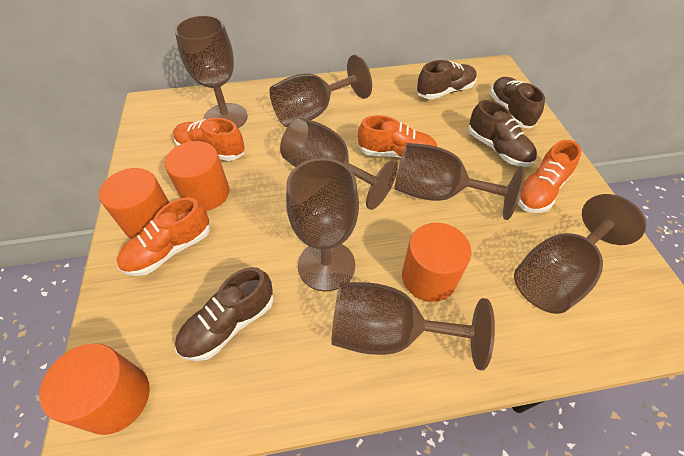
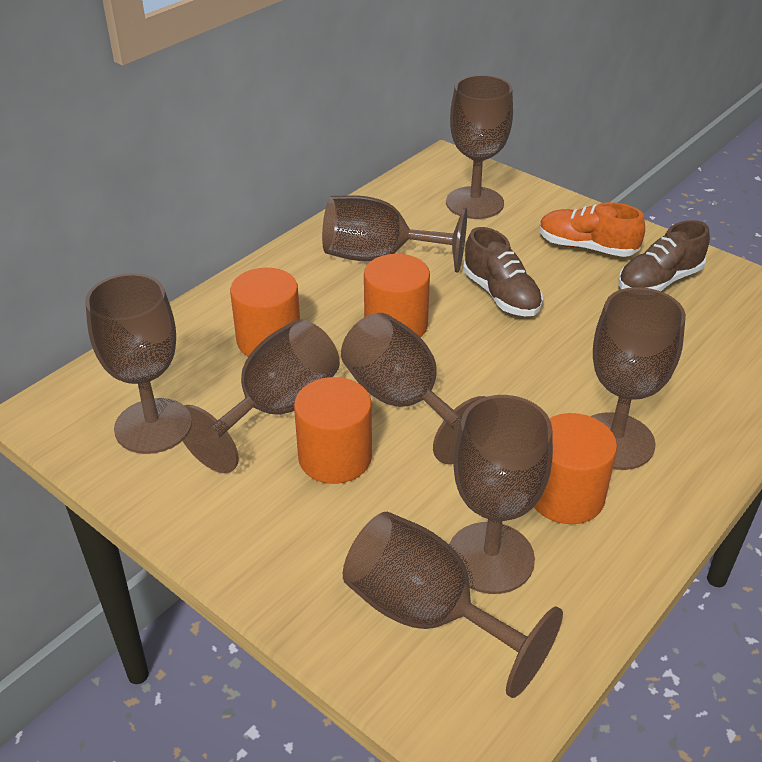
brown goblet: 7 -> 8
brown shoe: 4 -> 2
orange shoe: 4 -> 1

